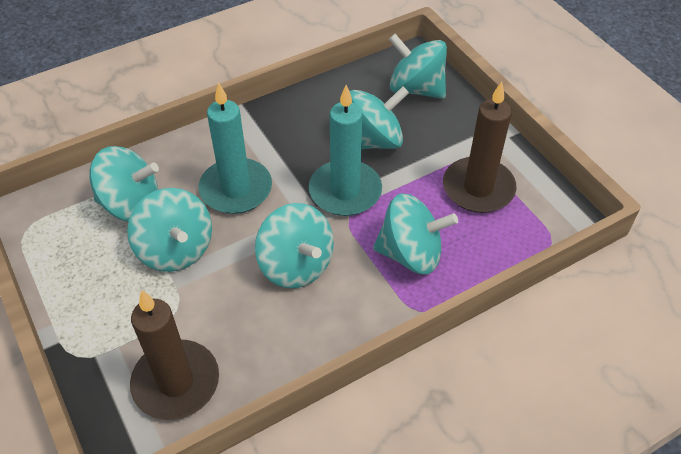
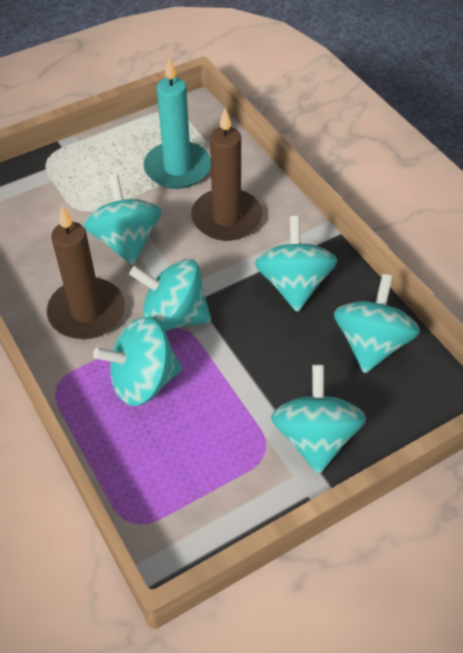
turquoise candle: 2 -> 1

